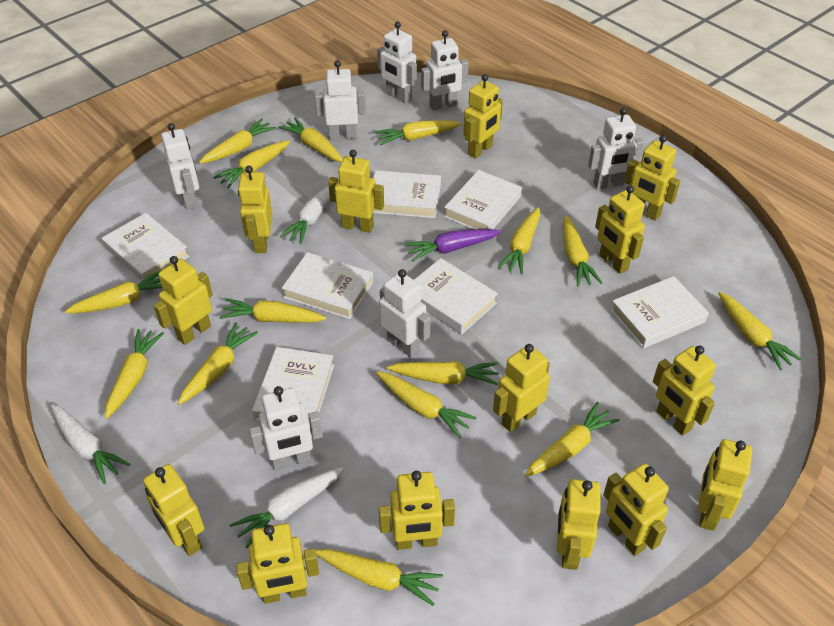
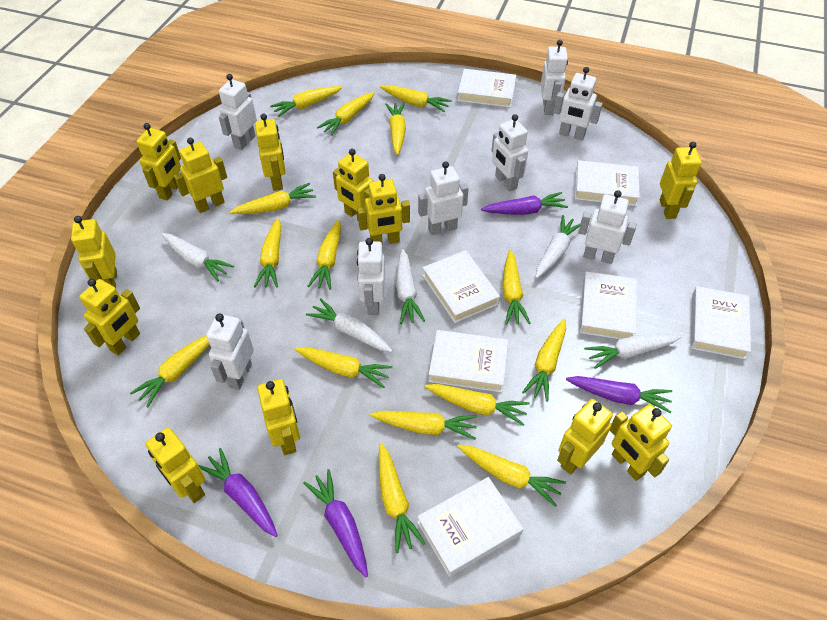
purple carrot: 1 -> 4
white carrot: 3 -> 5
white robot: 7 -> 8
yellow robot: 14 -> 12

